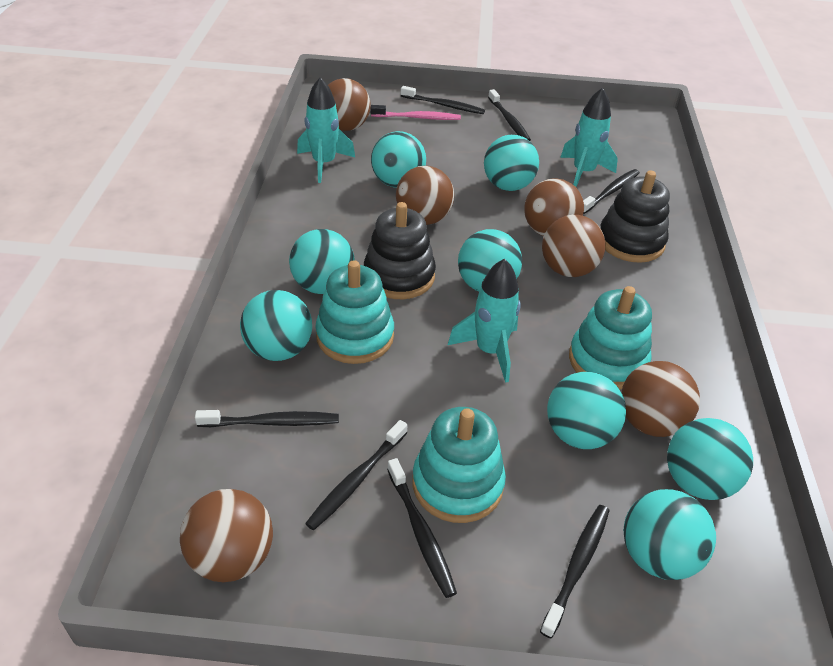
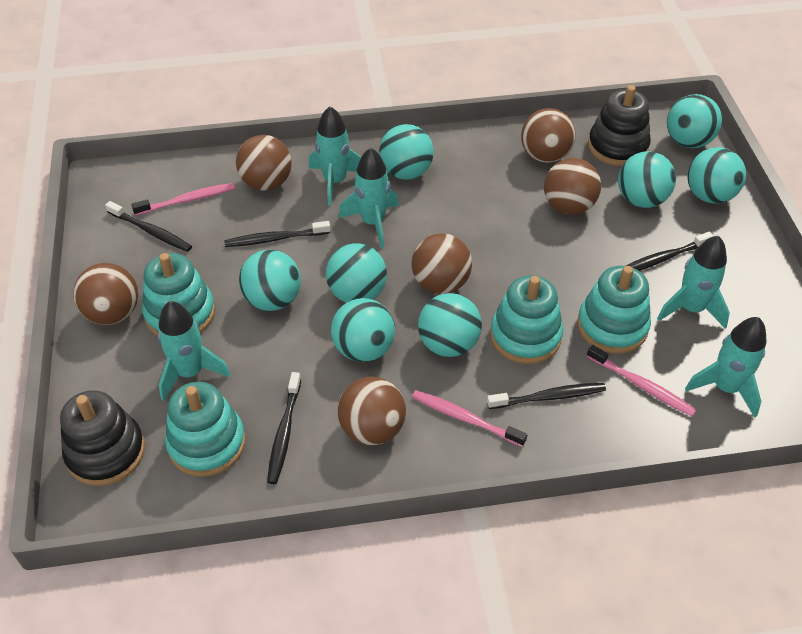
black toothbrush: 7 -> 5
pink toothbrush: 1 -> 3
turquoise rocket: 3 -> 5
turquoise stacking toy: 3 -> 4

